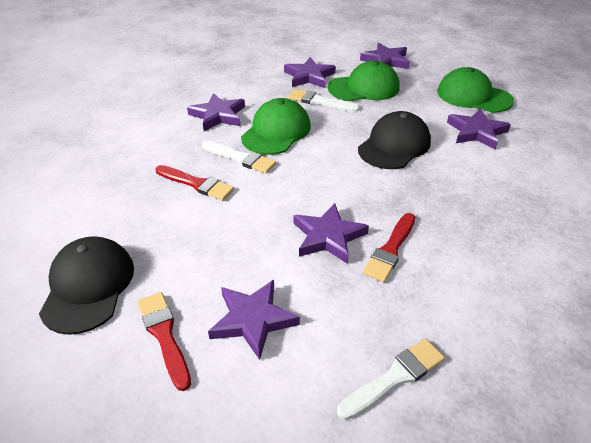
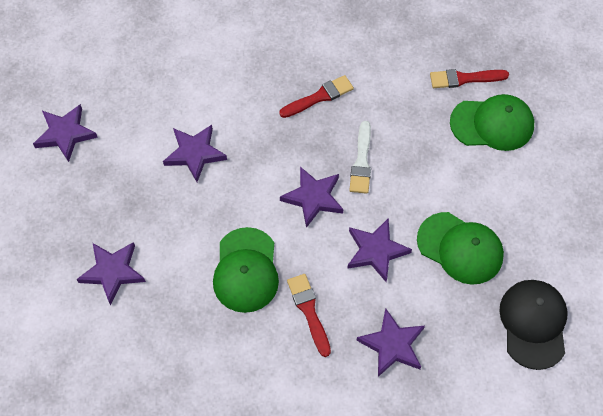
black cap: 2 -> 1
white brush: 3 -> 1

